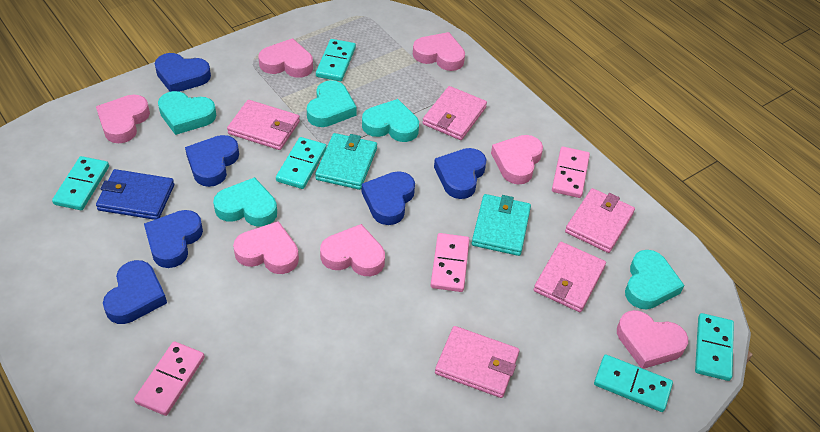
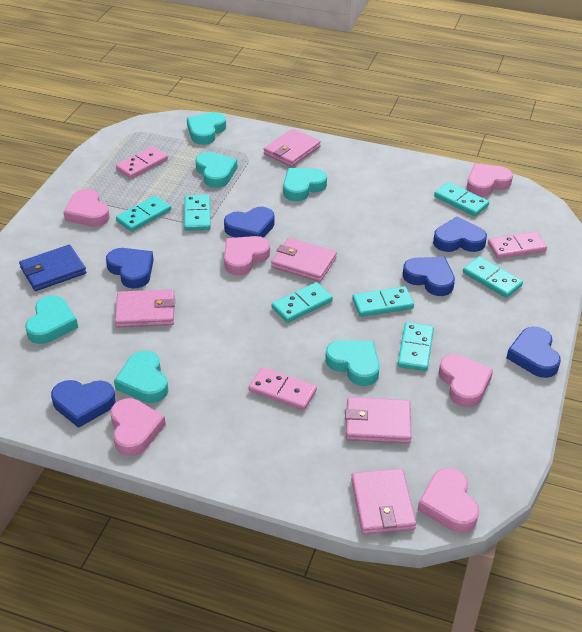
pink heart: 7 -> 6
turquoise domino: 5 -> 7
turquoise heart: 5 -> 6
turquoise wallet: 2 -> 0

